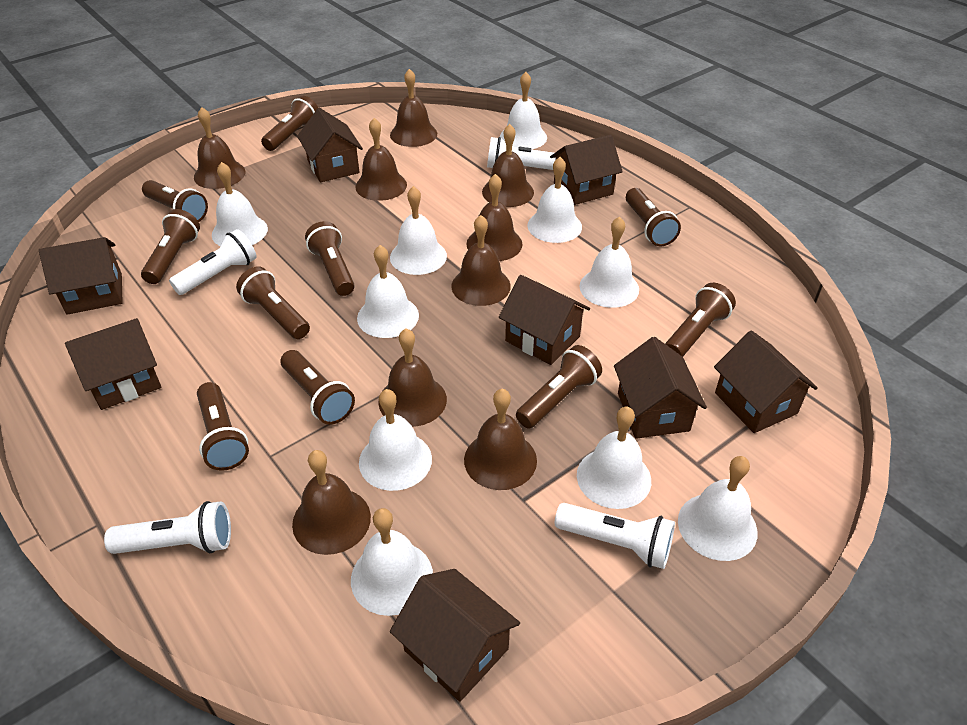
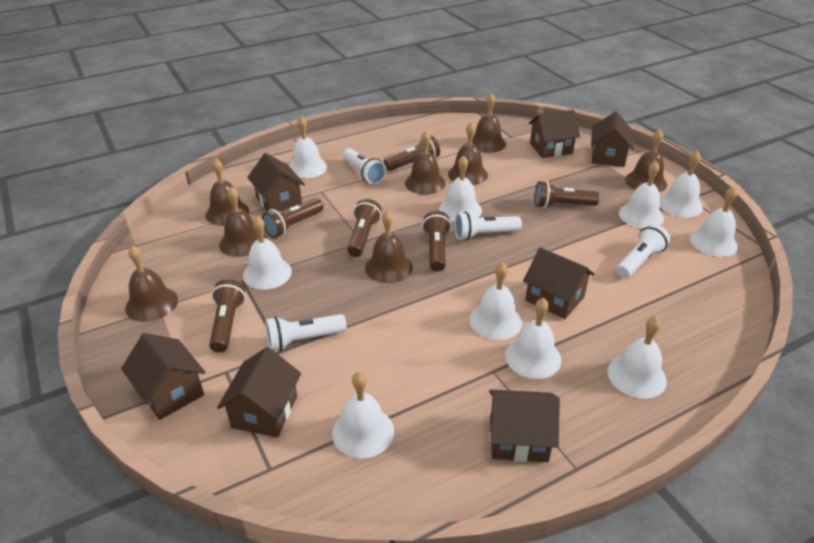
brown bell: 9 -> 8
brown flashlight: 10 -> 6
brown house: 8 -> 7

